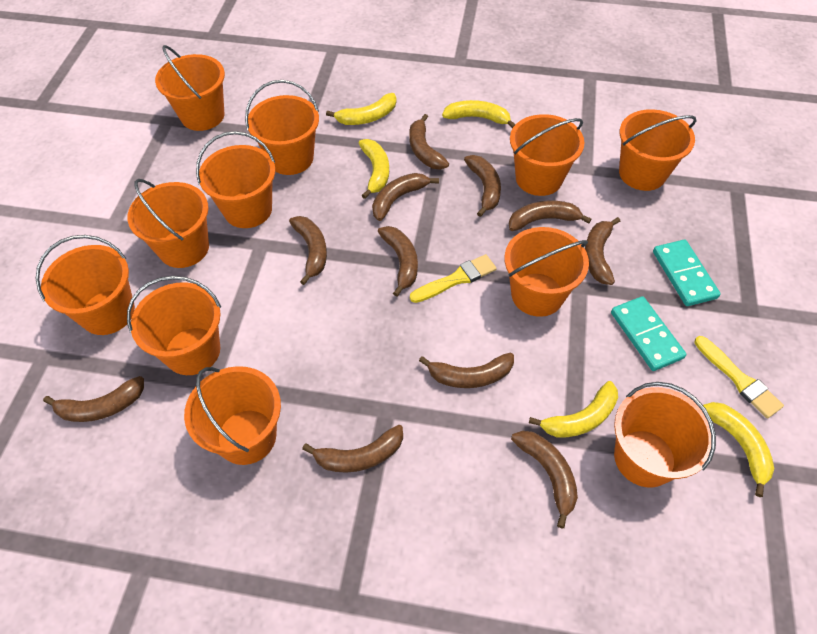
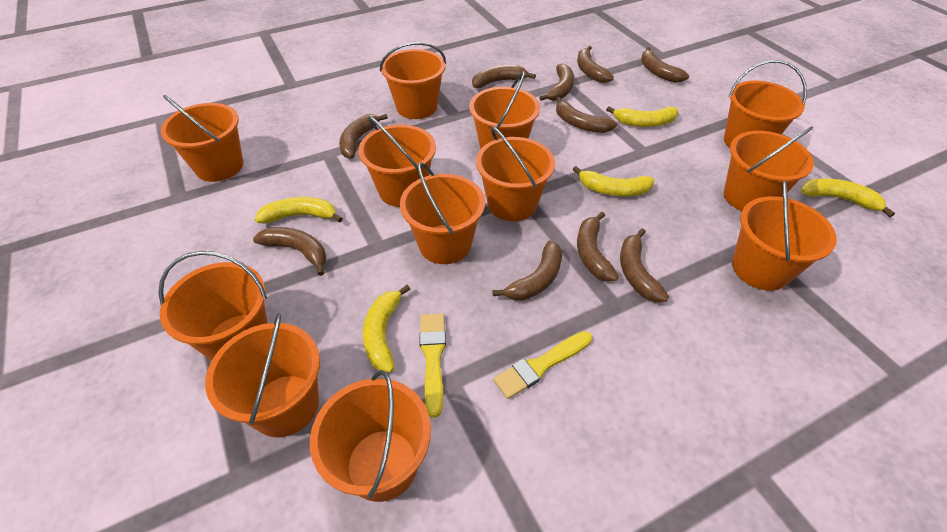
brown banana: 11 -> 10
orange bucket: 11 -> 12
turquoise domino: 2 -> 0

